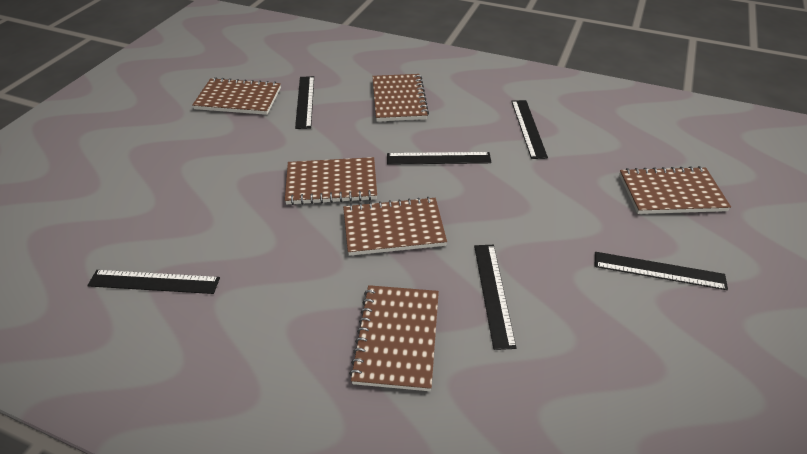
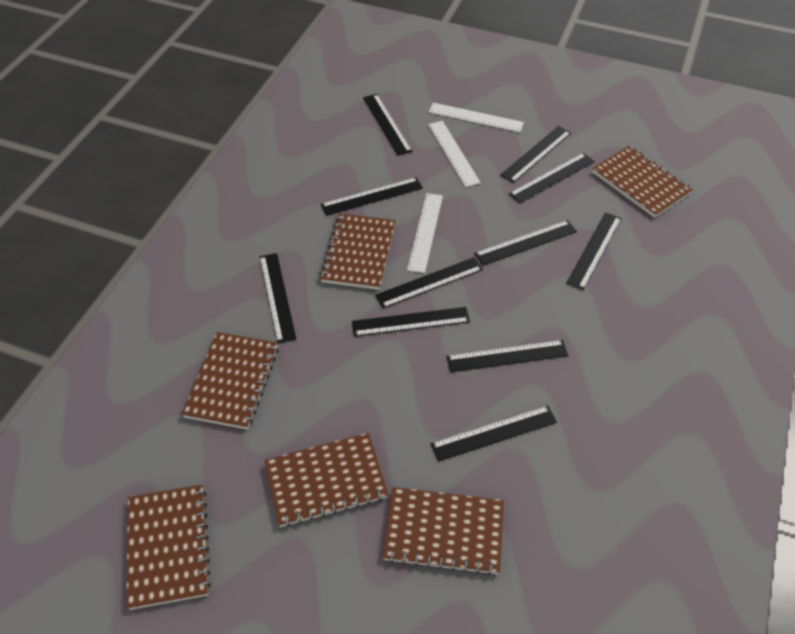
black ruler: 6 -> 11
white ruler: 0 -> 3

